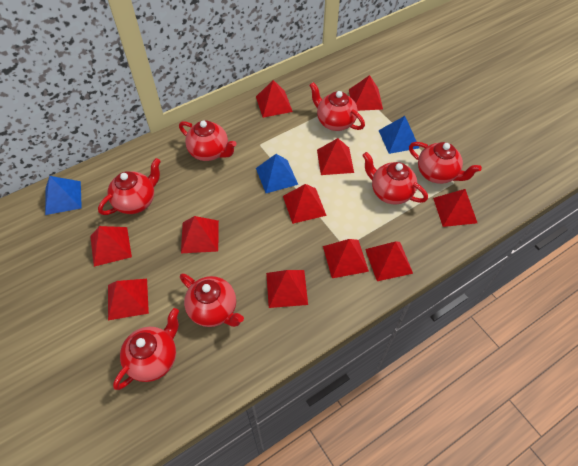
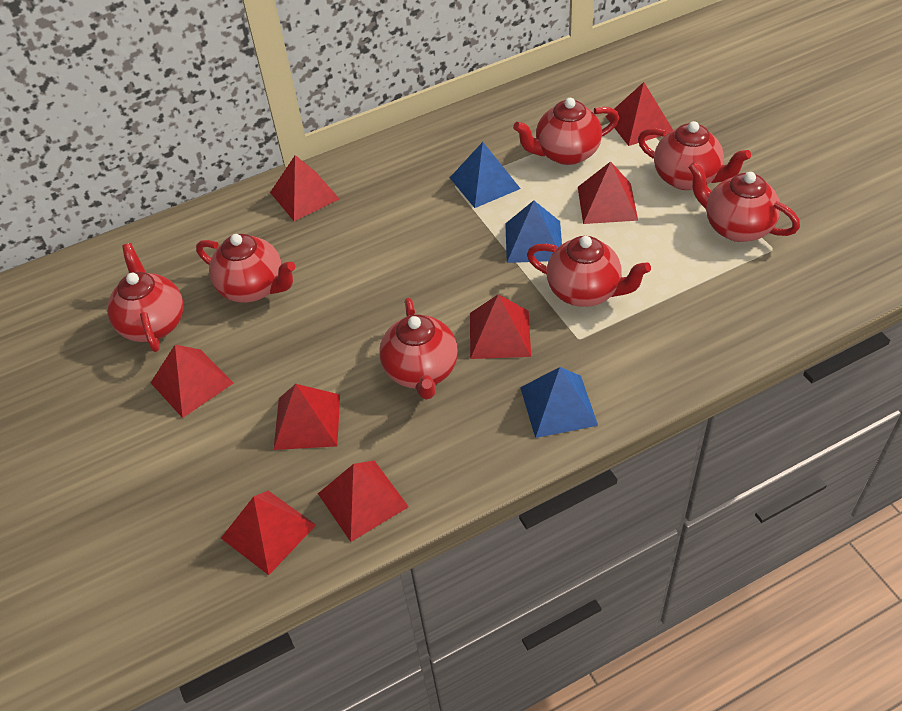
red pyramid: 11 -> 8

